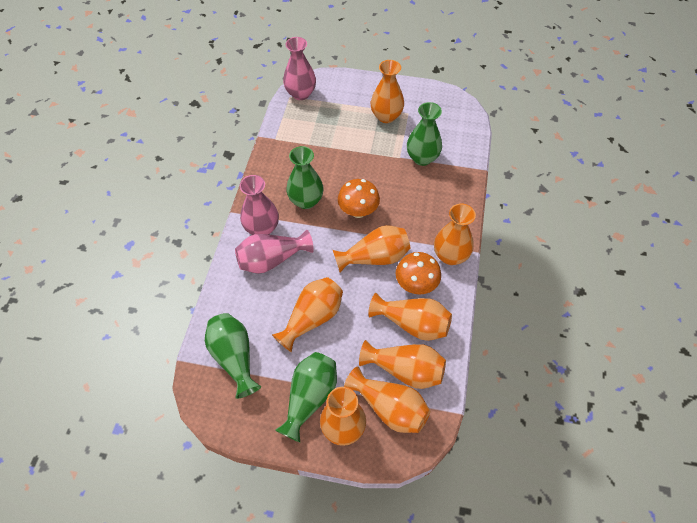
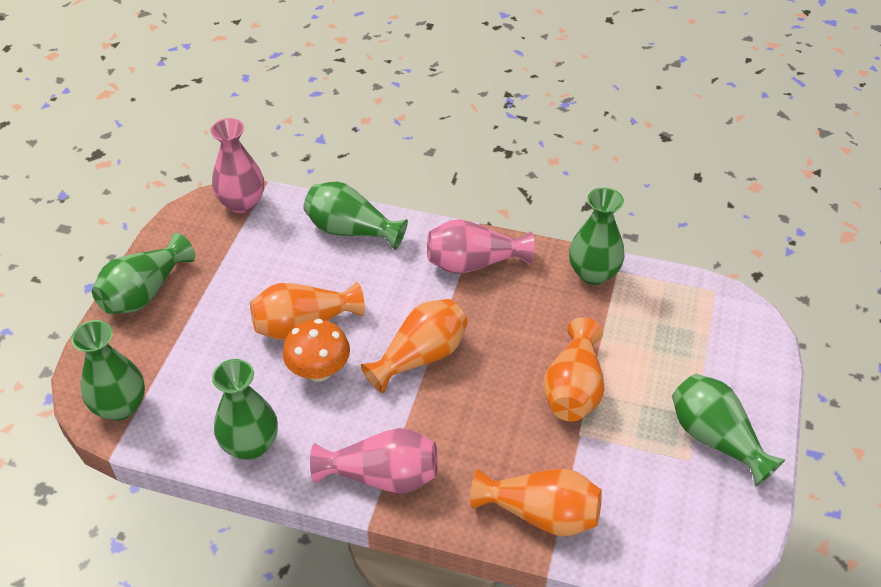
green vase: 4 -> 6
orange mushroom: 2 -> 1
orange vase: 8 -> 4

